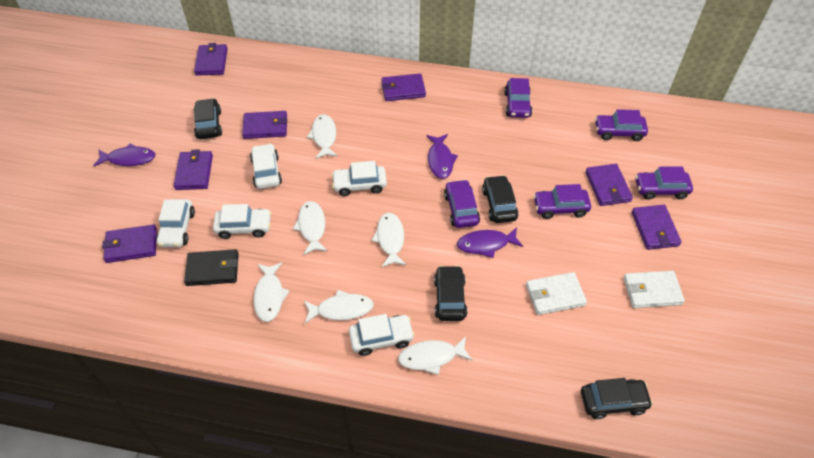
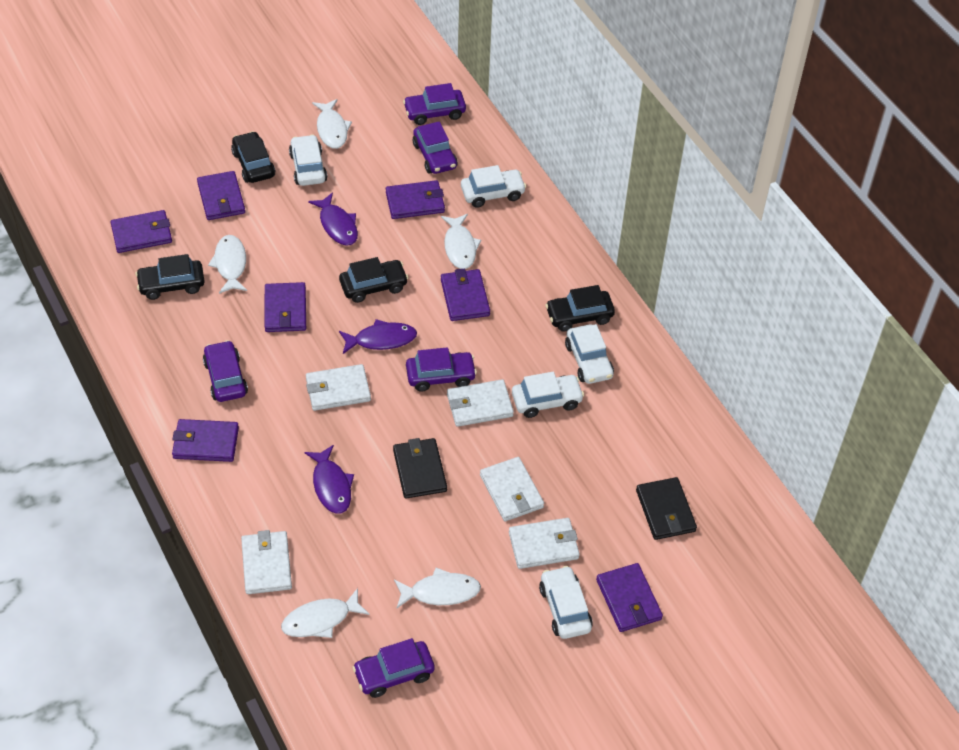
black wallet: 1 -> 2
white fish: 6 -> 5
white wallet: 2 -> 5

